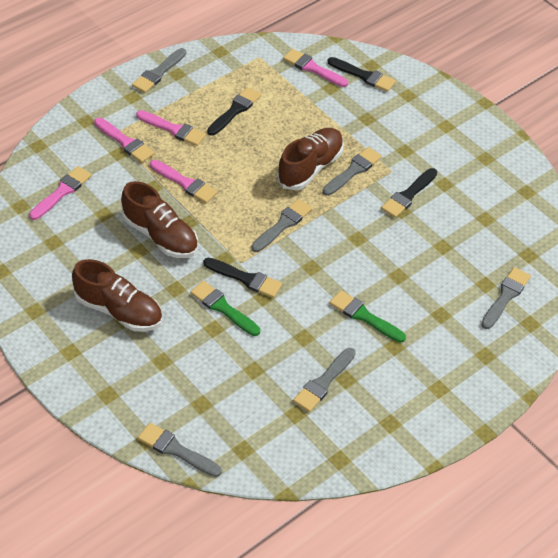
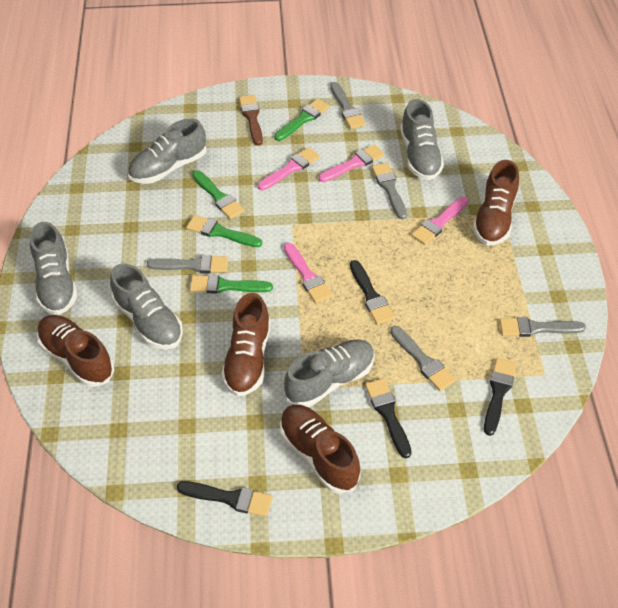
brown brush: 0 -> 1
brown shoe: 3 -> 4
green brush: 2 -> 4
grey brush: 6 -> 5
grey shoe: 0 -> 5
pink brush: 5 -> 4

